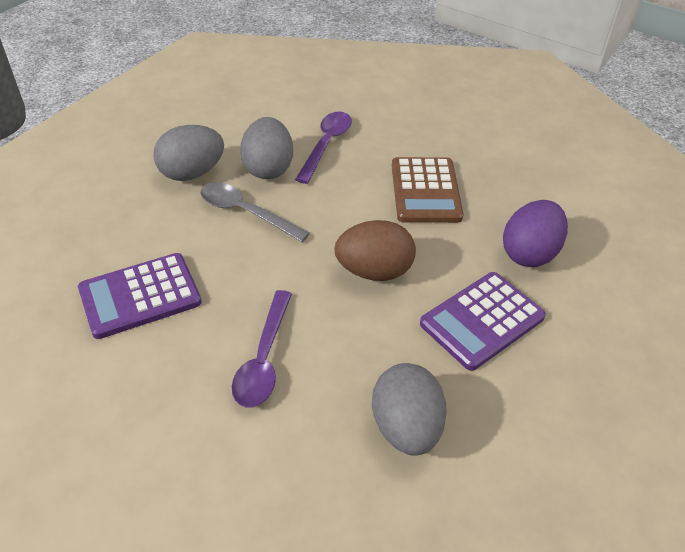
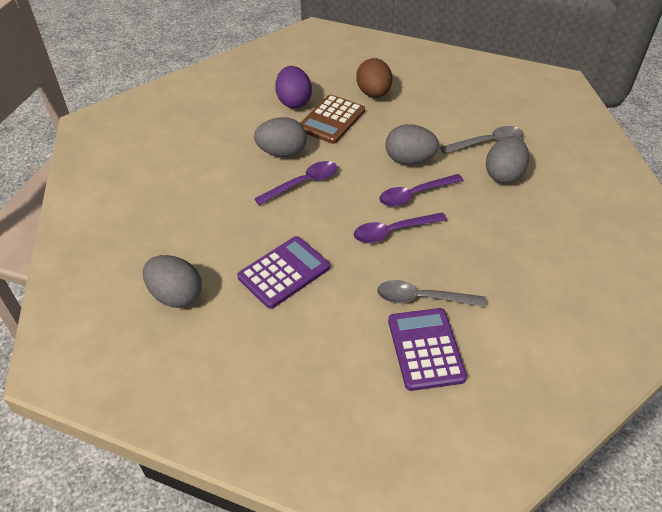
grey egg: 3 -> 4
grey spoon: 1 -> 2
purple spoon: 2 -> 3

